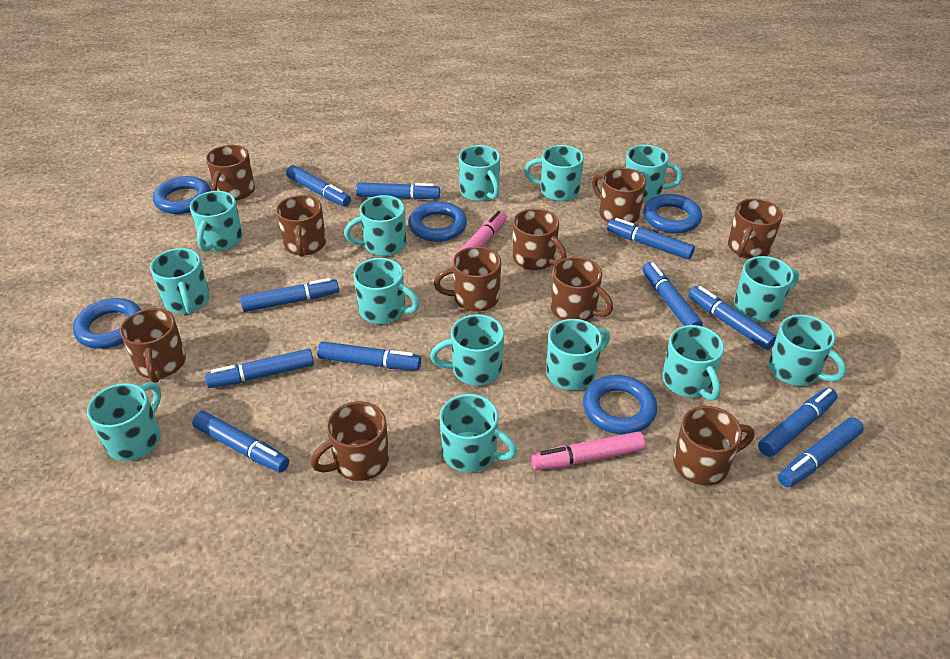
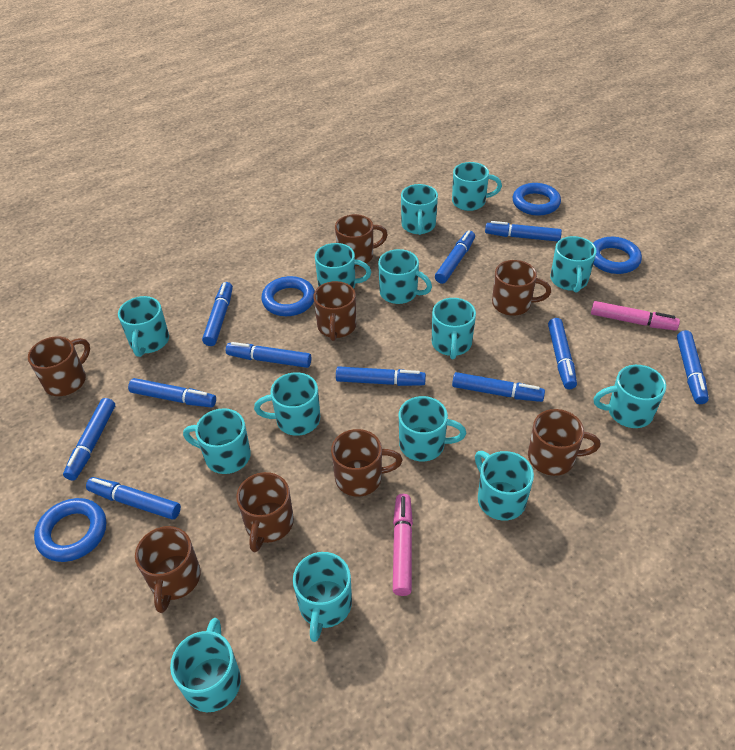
blue ring: 5 -> 4
brown mug: 10 -> 8

